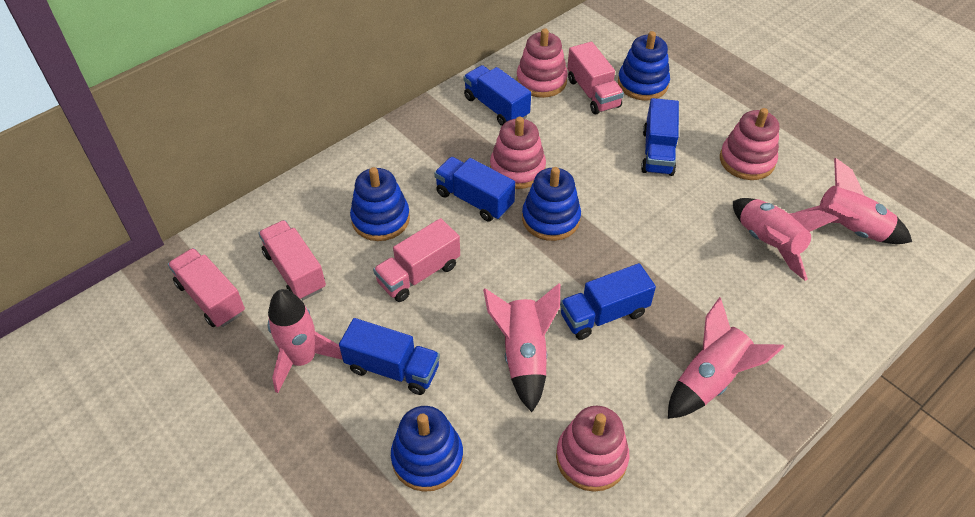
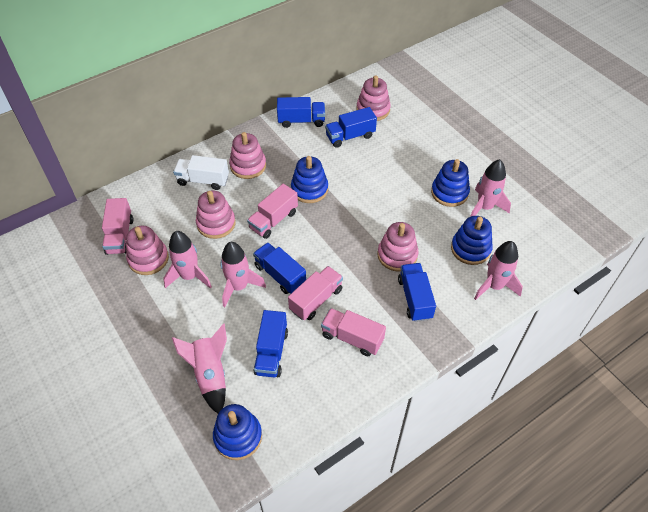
pink stacking toy: 4 -> 5
white truck: 0 -> 1

